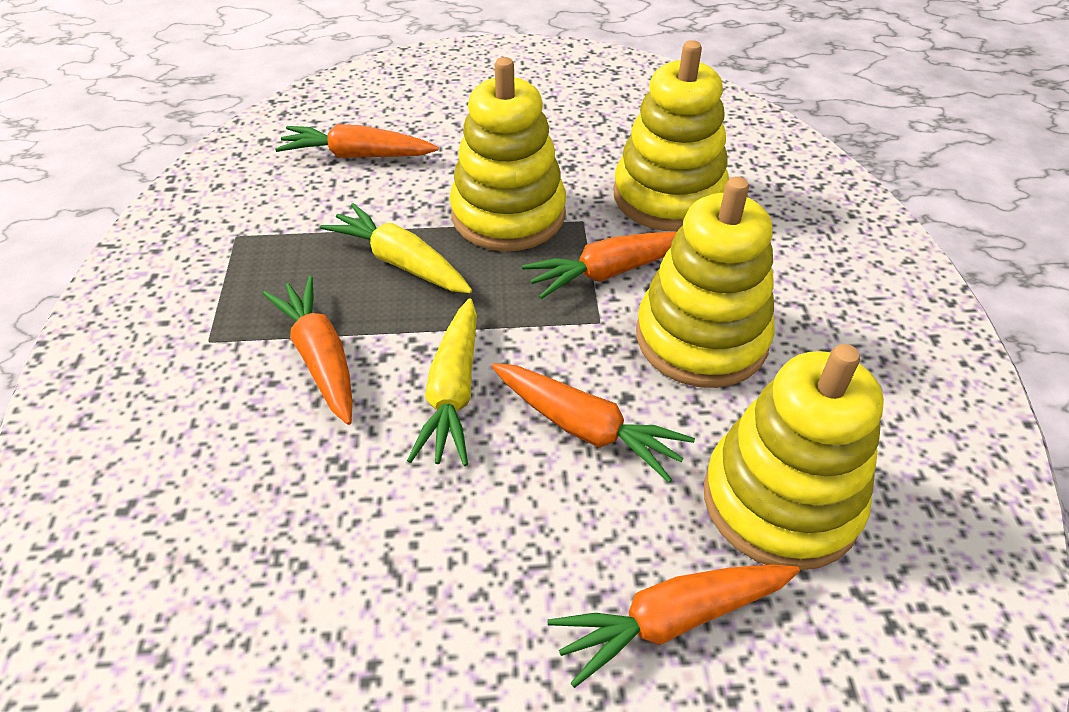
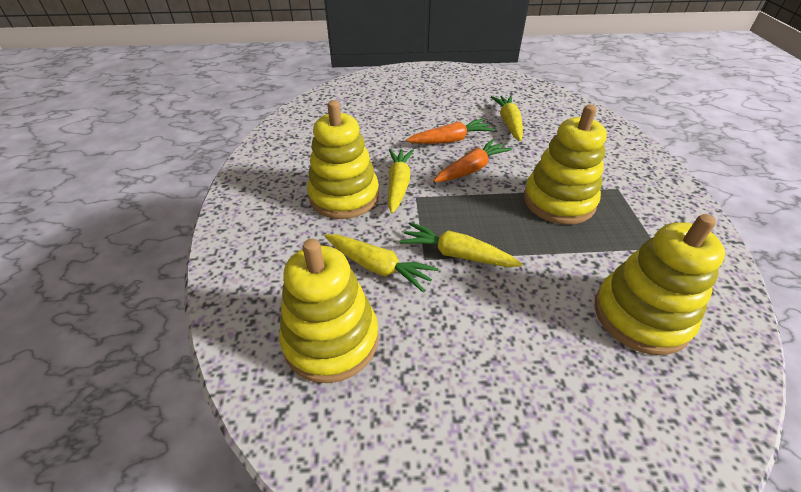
orange carrot: 5 -> 2
yellow carrot: 2 -> 4

